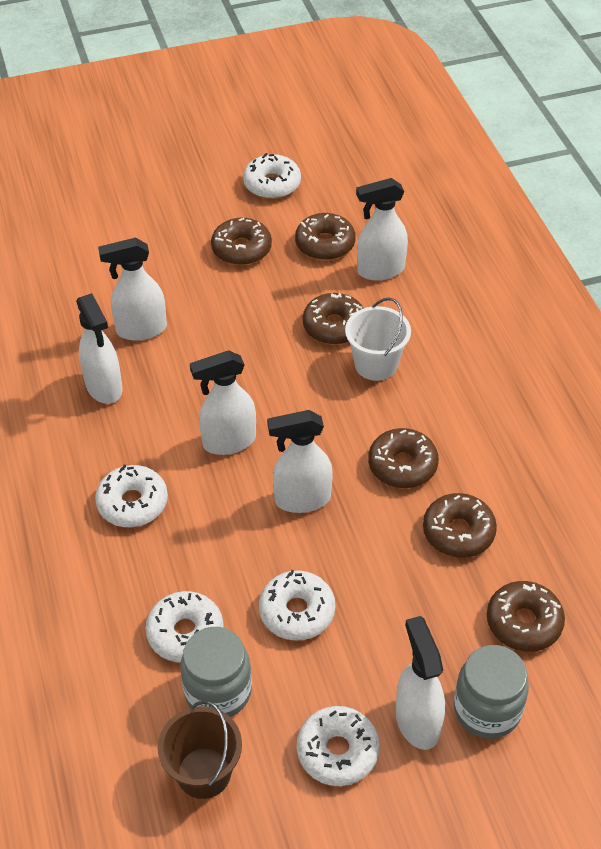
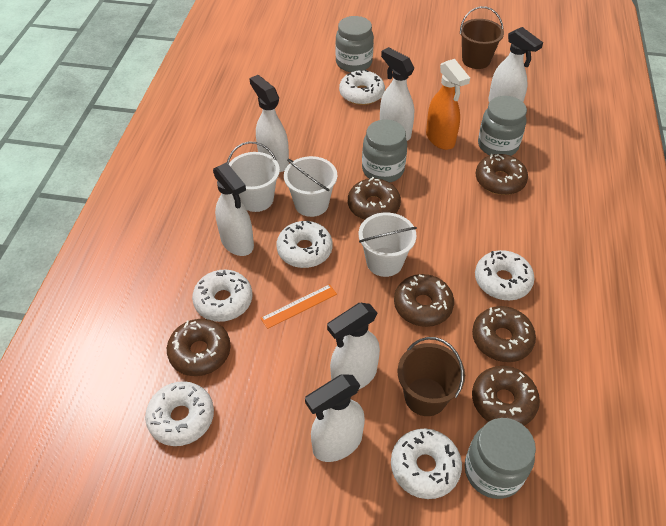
brown bucket: 1 -> 2
grey jar: 2 -> 4
orange ruler: 0 -> 1
orange spray bottle: 0 -> 1
white bucket: 1 -> 3
white donut: 5 -> 6

